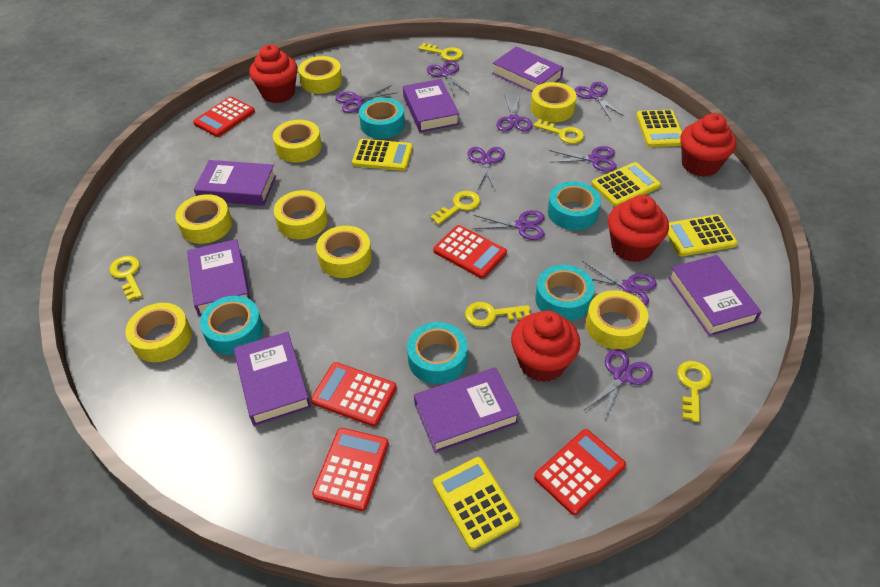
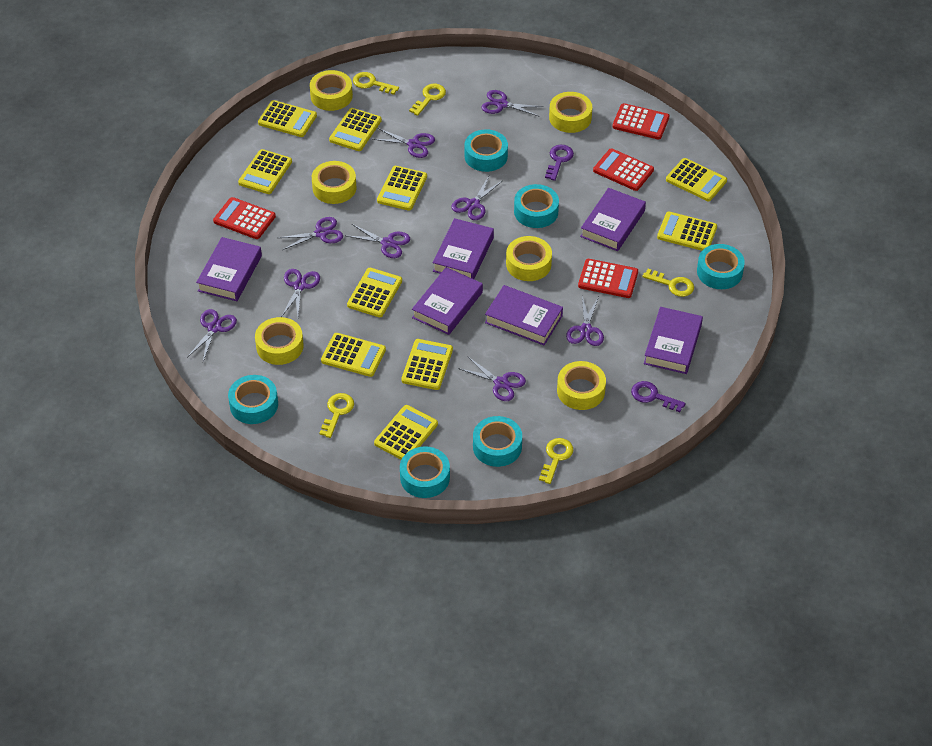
purple book: 7 -> 6
purple key: 0 -> 2
red calculator: 5 -> 4
red cupcake: 4 -> 0
turquoise tape: 5 -> 6
yellow calculator: 5 -> 10
yellow key: 6 -> 5
yellow tape: 8 -> 6

